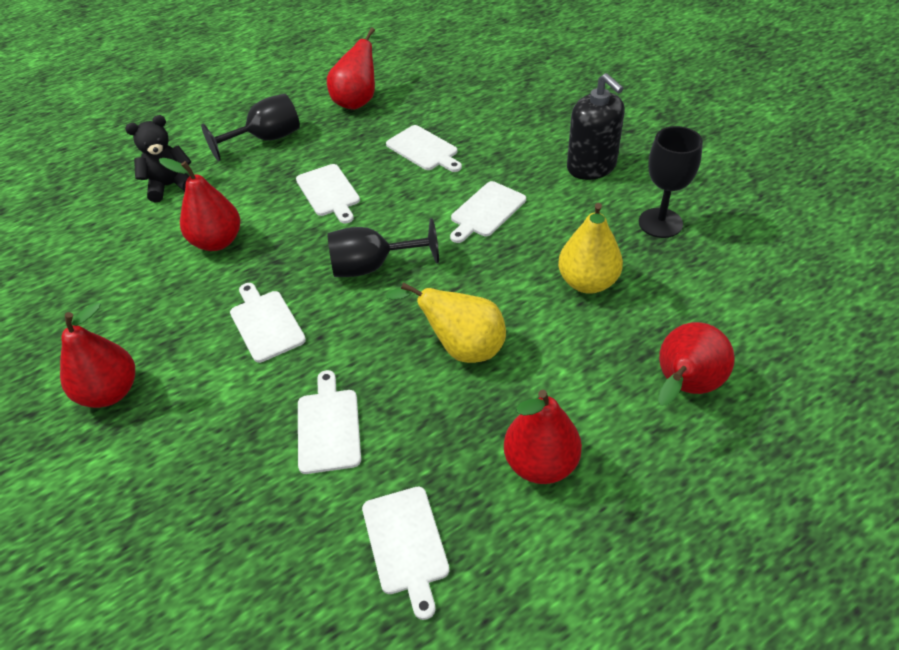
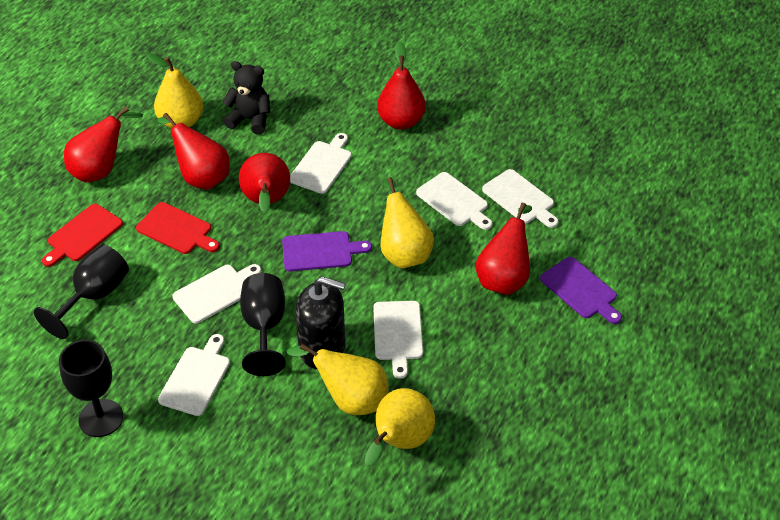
purple cutting board: 0 -> 2
red cutting board: 0 -> 2
yellow pear: 2 -> 4

